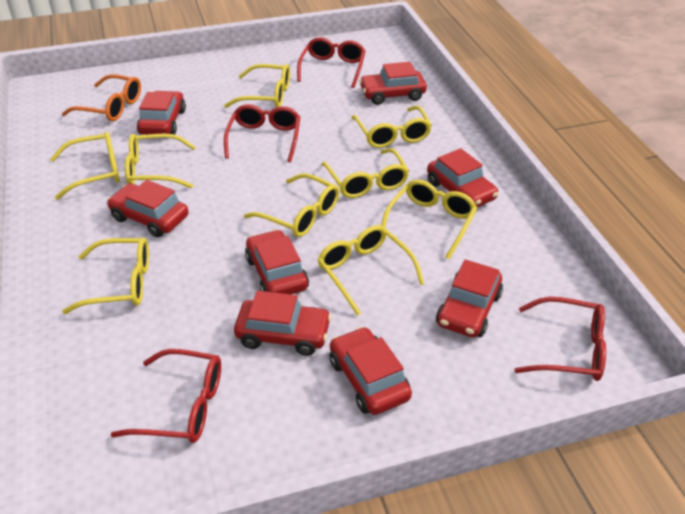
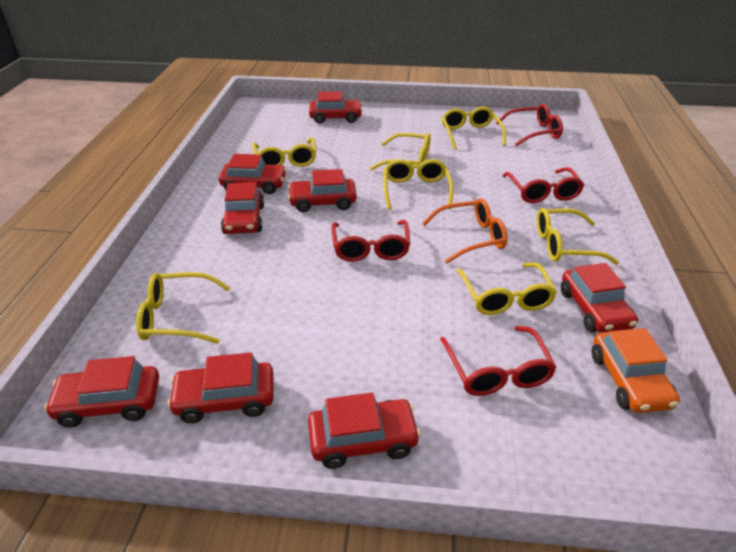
orange car: 0 -> 1
yellow glasses: 9 -> 7

